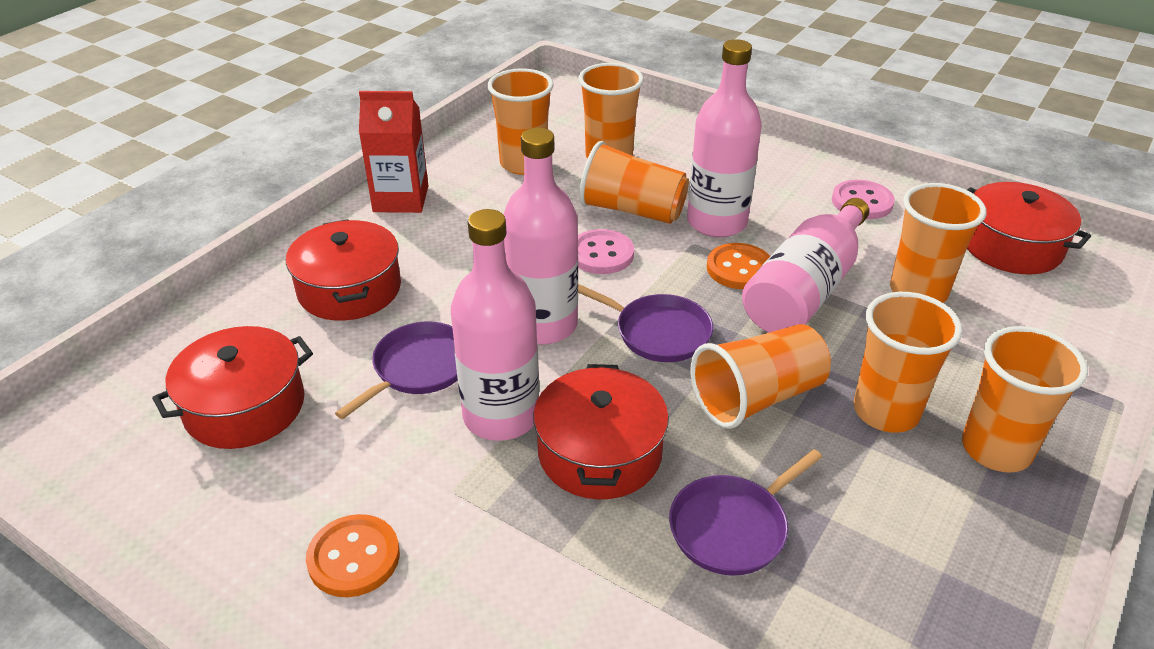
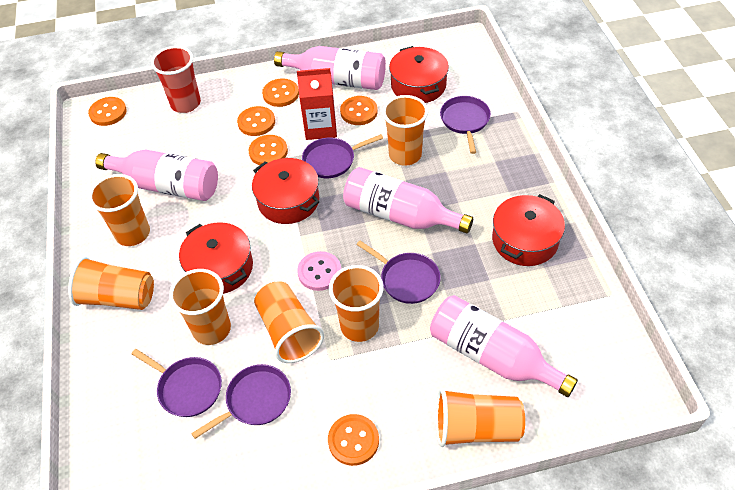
orange button: 2 -> 6
pink button: 2 -> 1
purple pan: 3 -> 5
red cup: 0 -> 1

